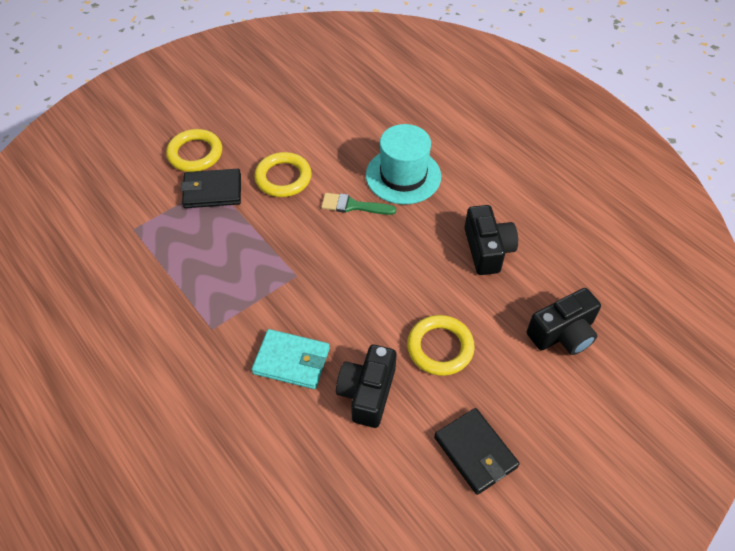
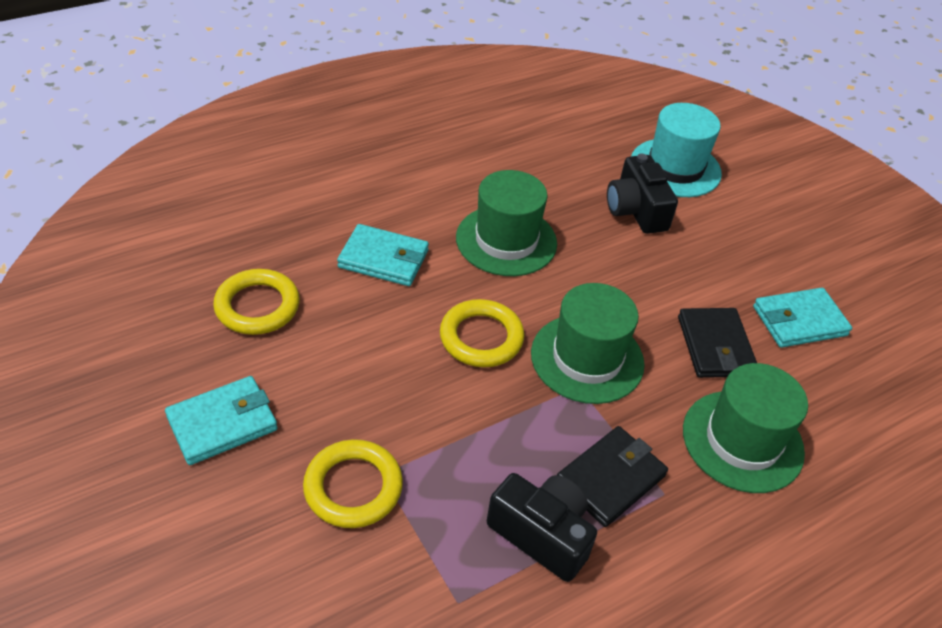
black camera: 3 -> 2
green brush: 1 -> 0
green hat: 0 -> 3
turquoise wallet: 1 -> 3

